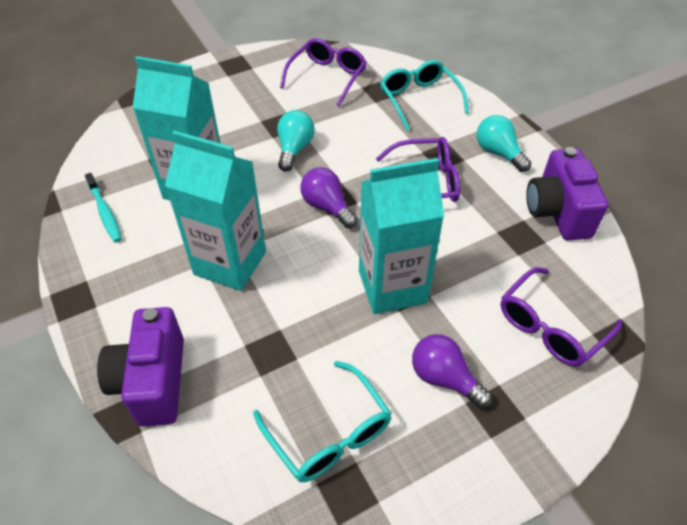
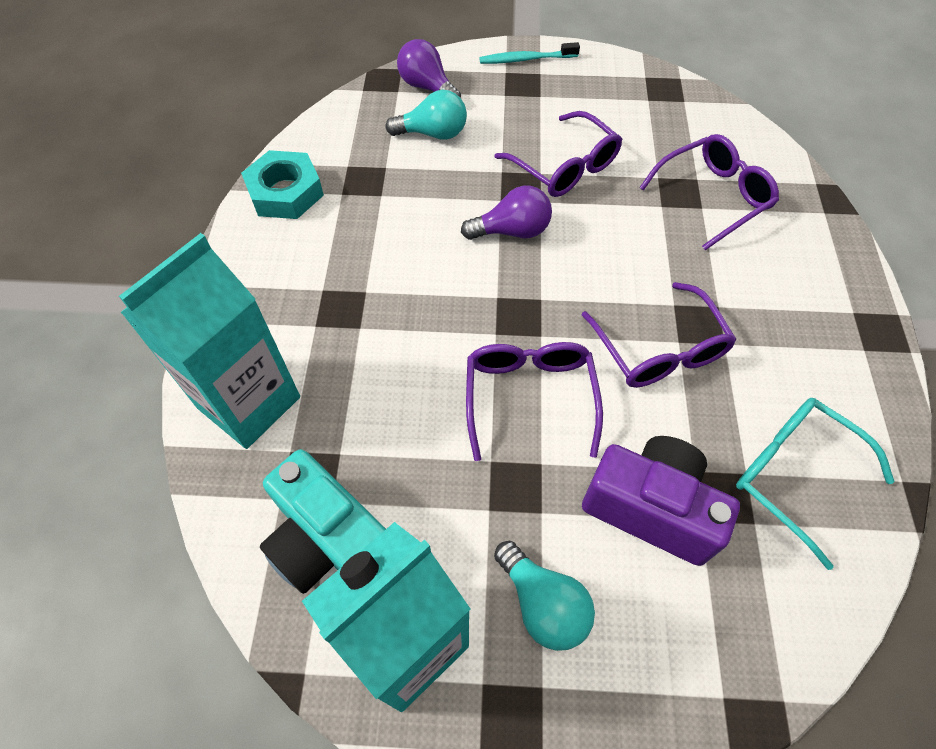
purple camera: 2 -> 1
purple glasses: 3 -> 4
turquoise camera: 0 -> 1
turquoise carton: 3 -> 2
turquoise glasses: 2 -> 1
turquoise nut: 0 -> 1

